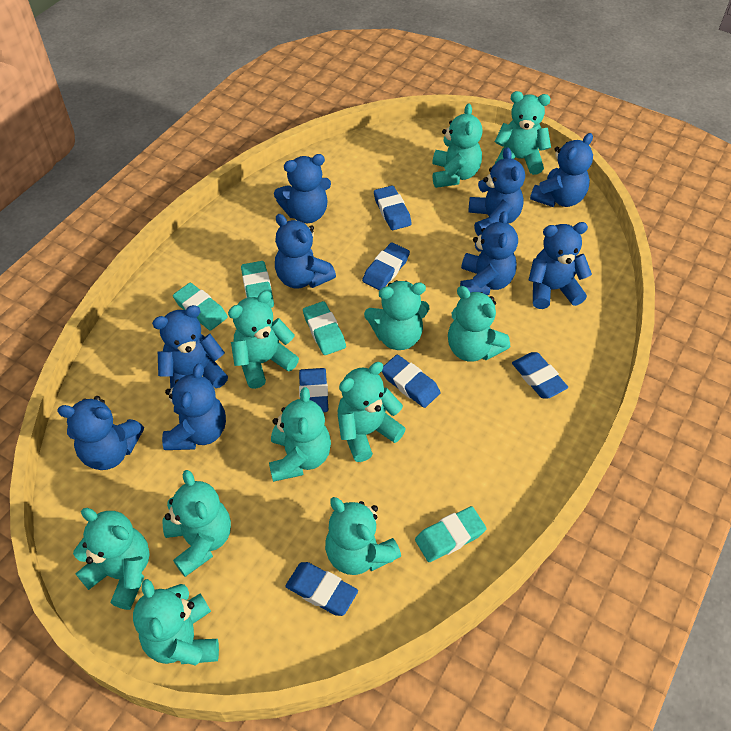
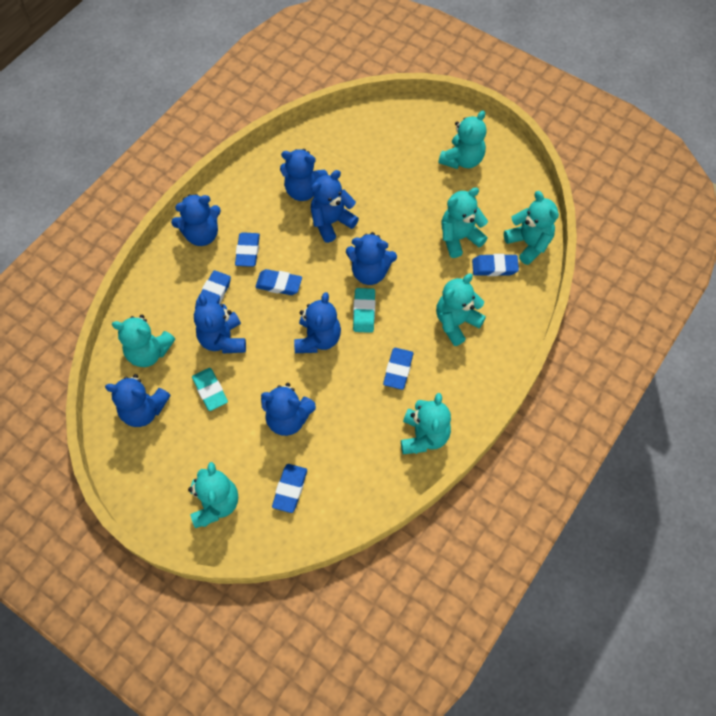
blue teddy bear: 9 -> 8
turquoise eraser: 4 -> 2
turquoise teddy bear: 11 -> 7

